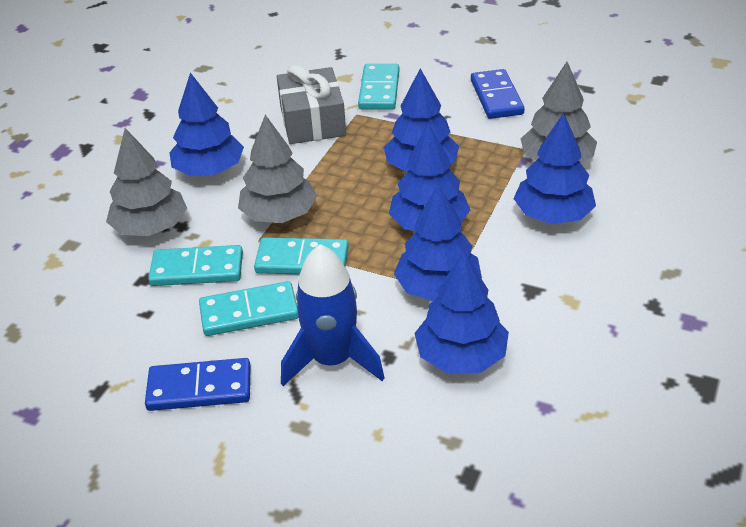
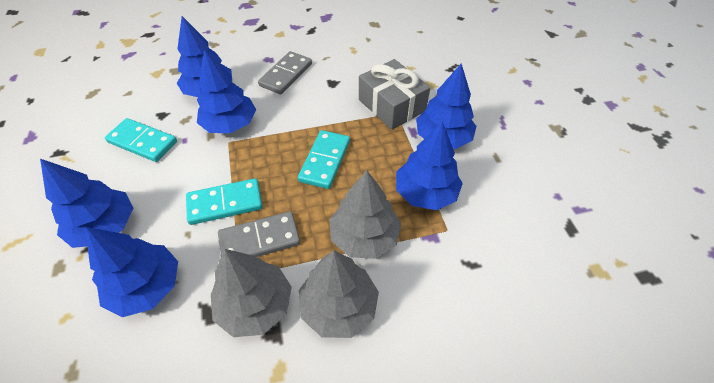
blue domino: 2 -> 0
blue rocket: 1 -> 0
grey domino: 0 -> 2
turquoise domino: 4 -> 3

